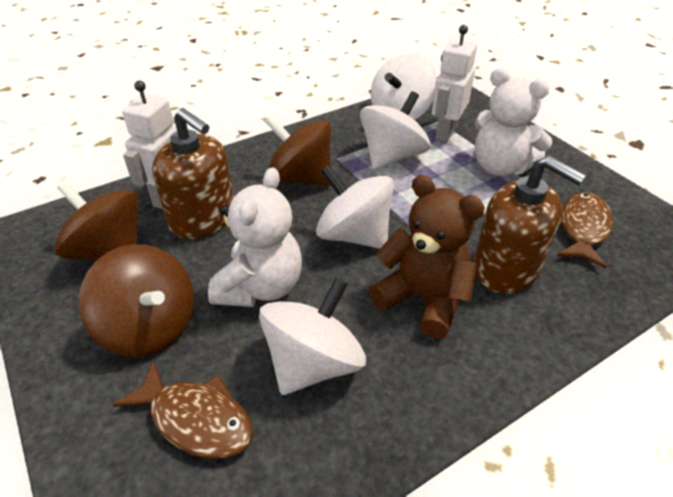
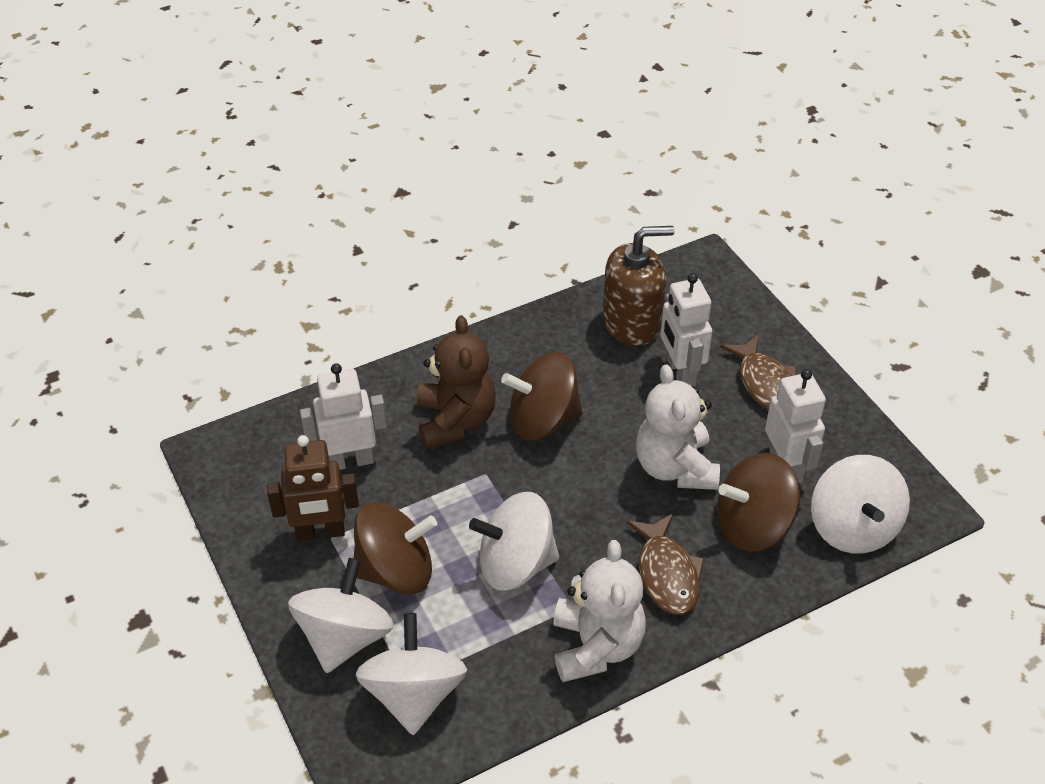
brown robot: 0 -> 1
brown soap dispenser: 2 -> 1
white robot: 2 -> 3

